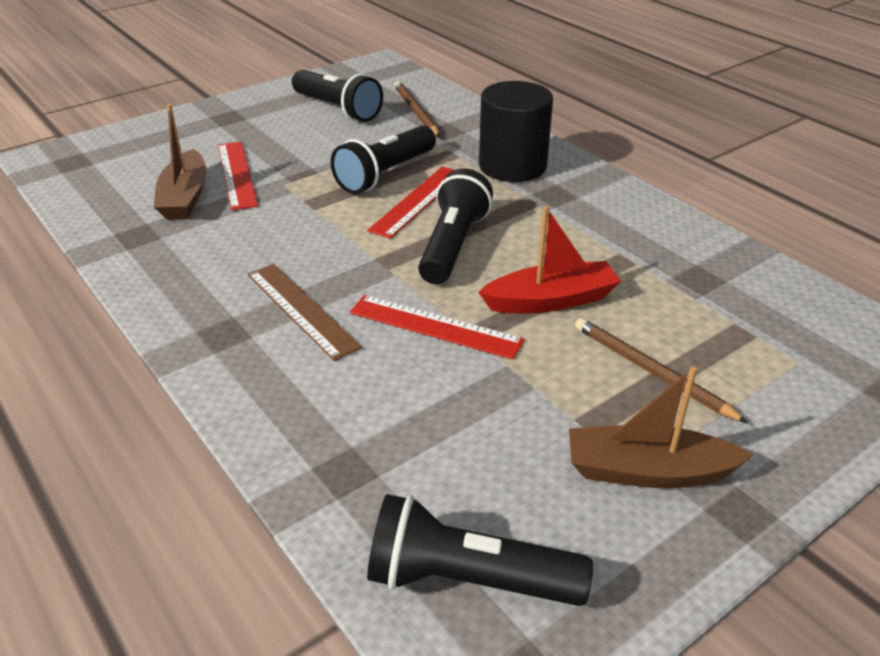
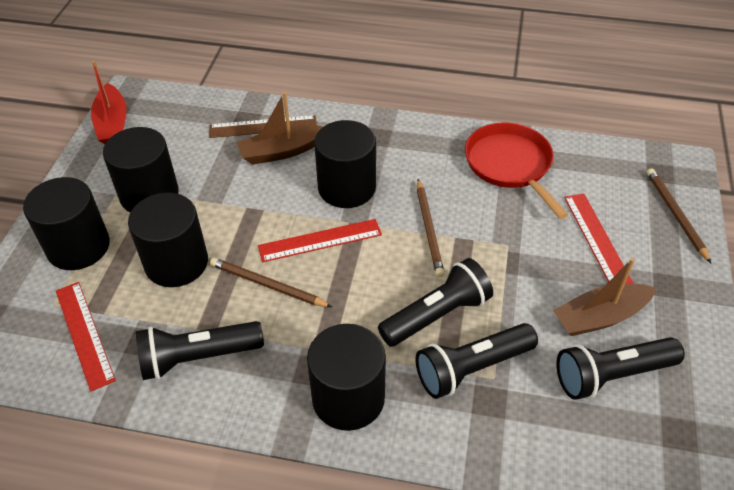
black cylinder: 1 -> 5
brown pencil: 2 -> 3
red pan: 0 -> 1

